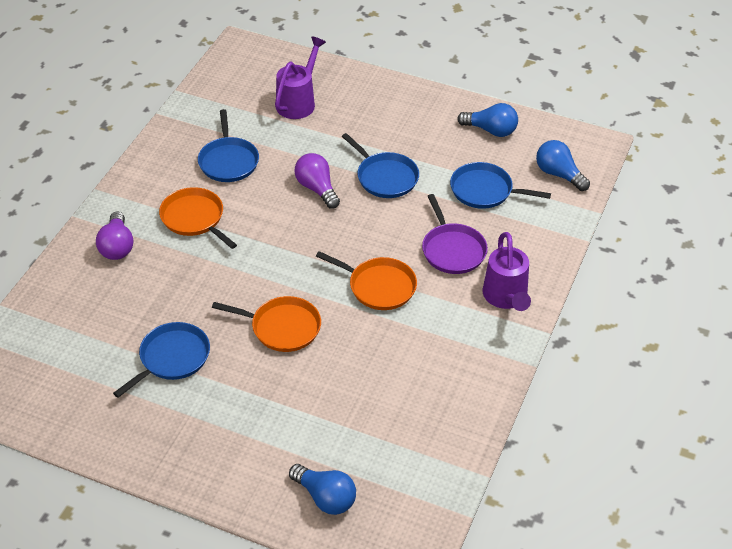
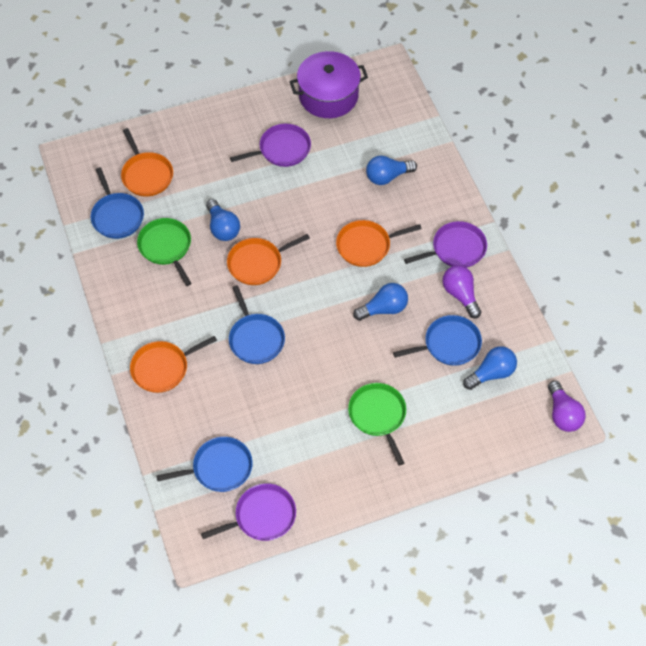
blue light bulb: 3 -> 4
green pan: 0 -> 2
orange pan: 3 -> 4
purple pan: 1 -> 3
purple pot: 0 -> 1
purple watering can: 2 -> 0

